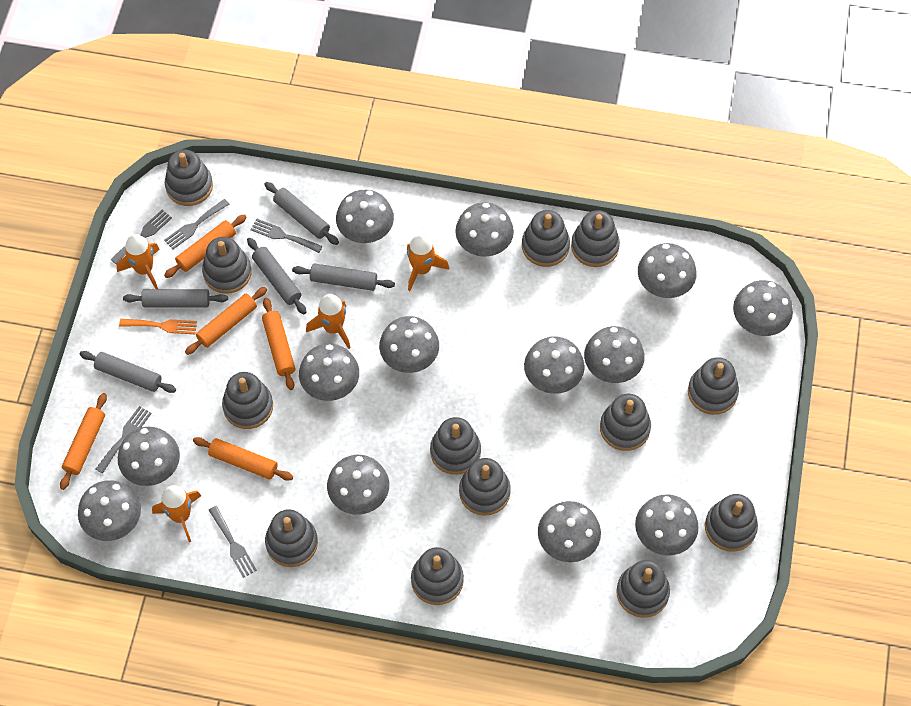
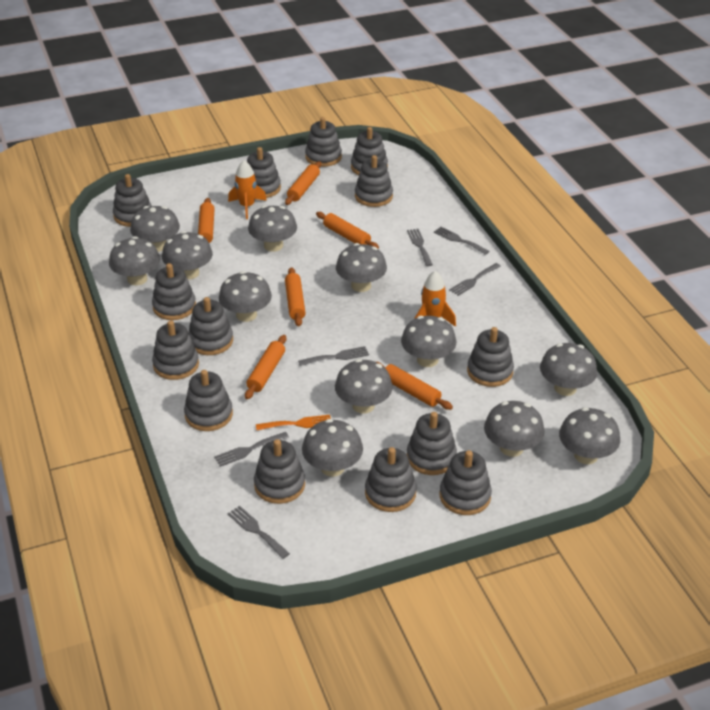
grey fork: 5 -> 6
grey mushroom: 13 -> 12
grey rolling pin: 5 -> 0
grey stacking toy: 13 -> 14
orange rocket: 4 -> 2
orange rolling pin: 5 -> 6

